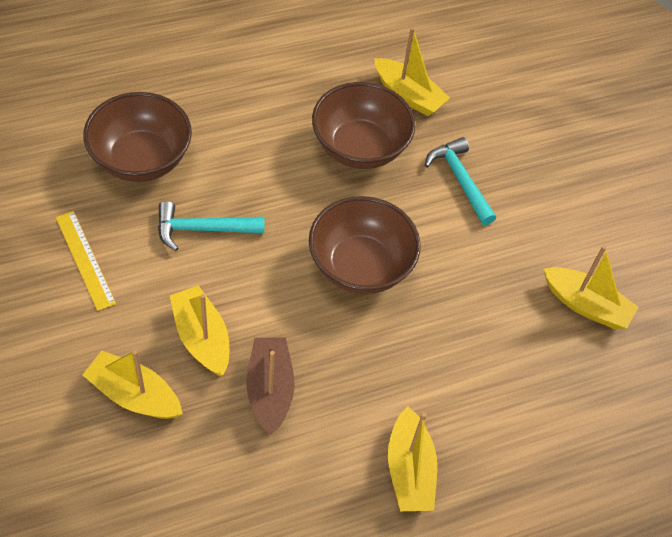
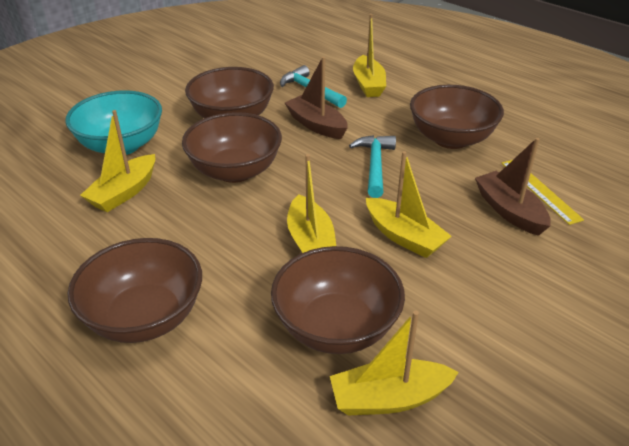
brown boat: 1 -> 2
brown bowl: 3 -> 5
turquoise bowl: 0 -> 1

